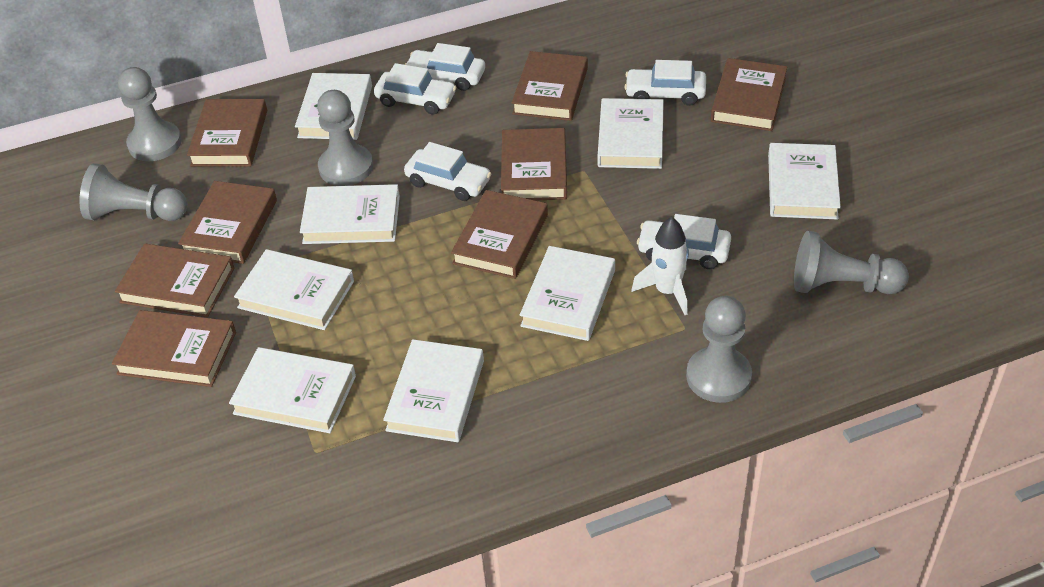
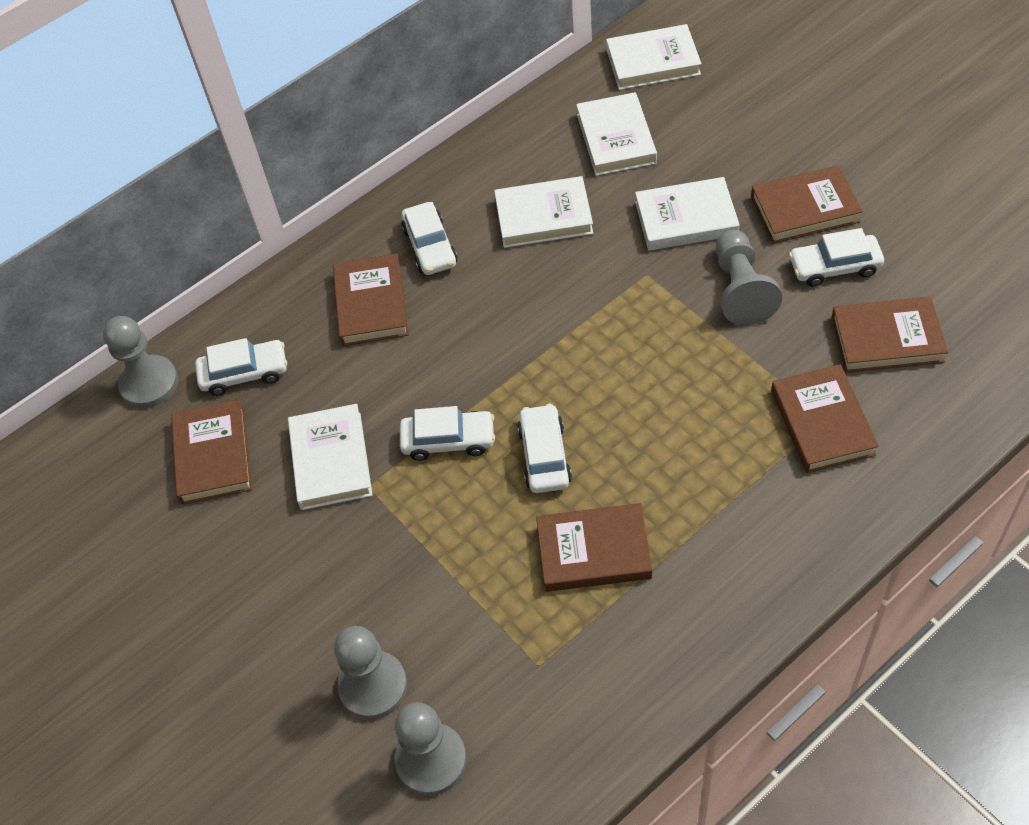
brown book: 8 -> 6
grey pawn: 5 -> 4
white book: 8 -> 5
white rocket: 1 -> 0

